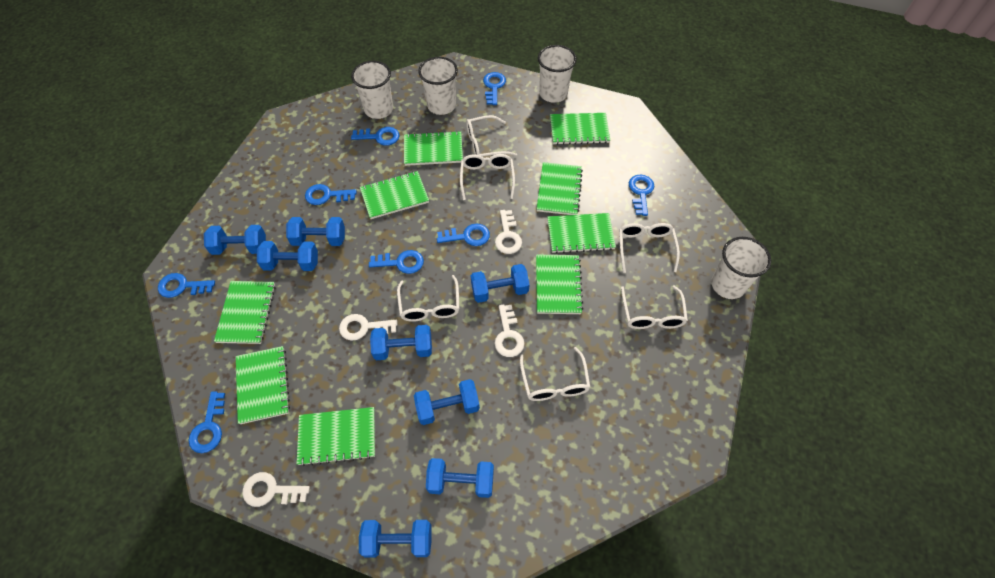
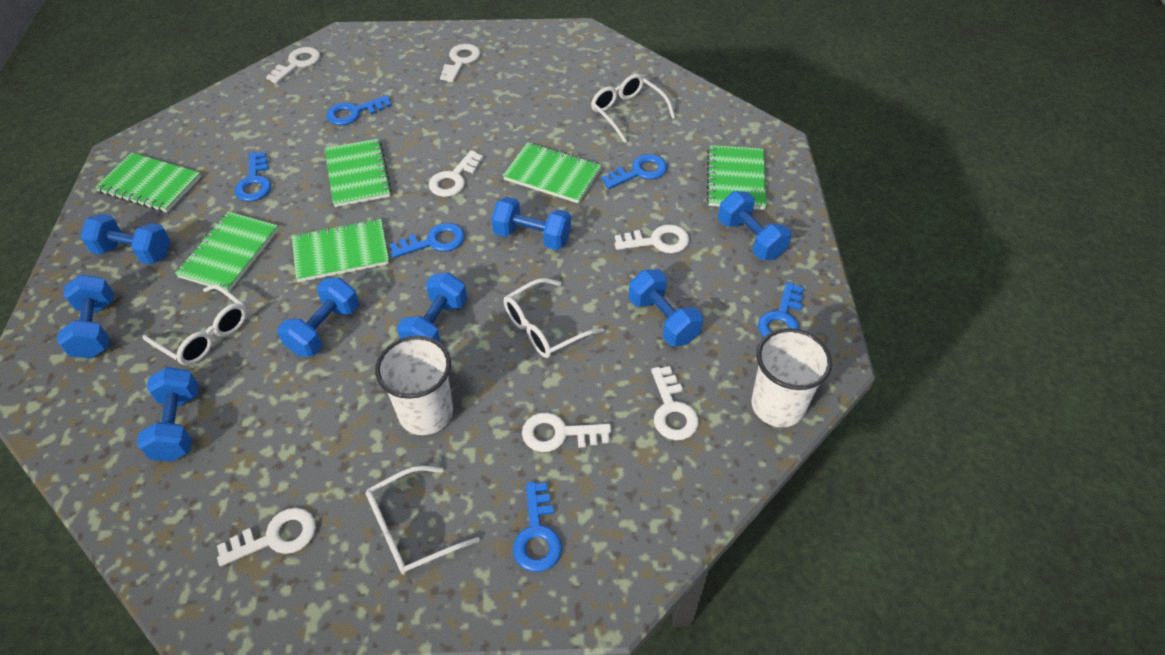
blue key: 8 -> 6
green notebook: 9 -> 6
white cup: 4 -> 2
white glasses: 6 -> 4
white key: 4 -> 7

